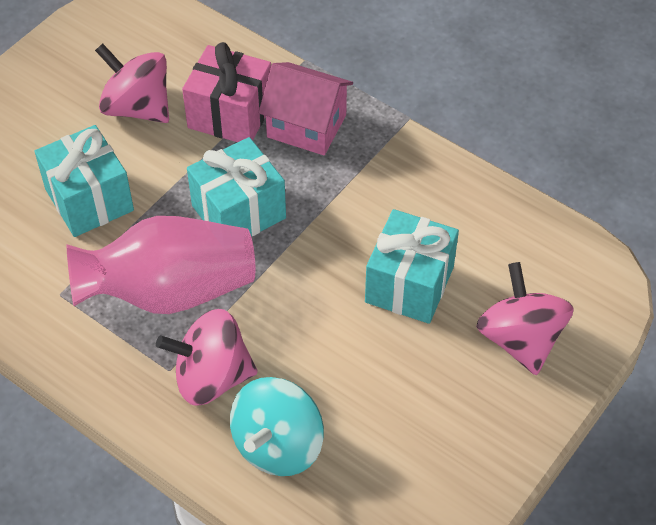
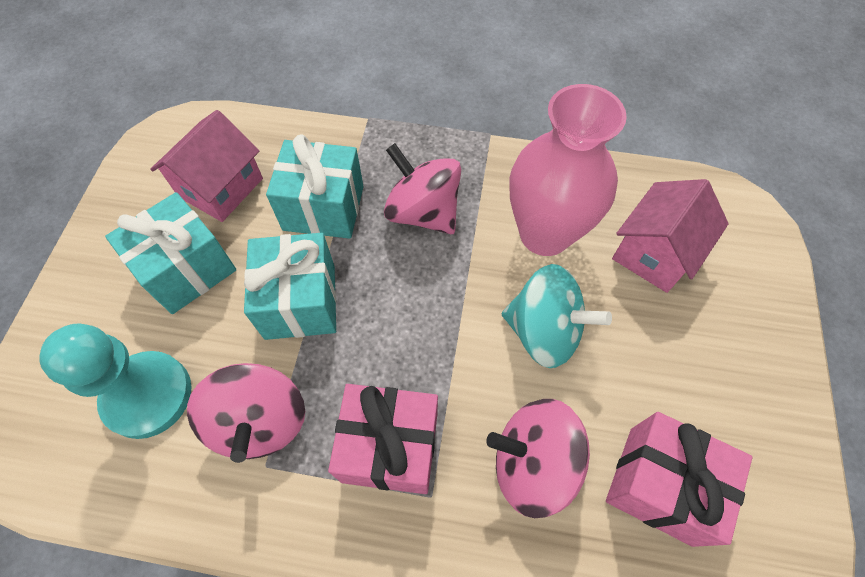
pink gift: 1 -> 2
pink house: 1 -> 2
turquoise pawn: 0 -> 1

